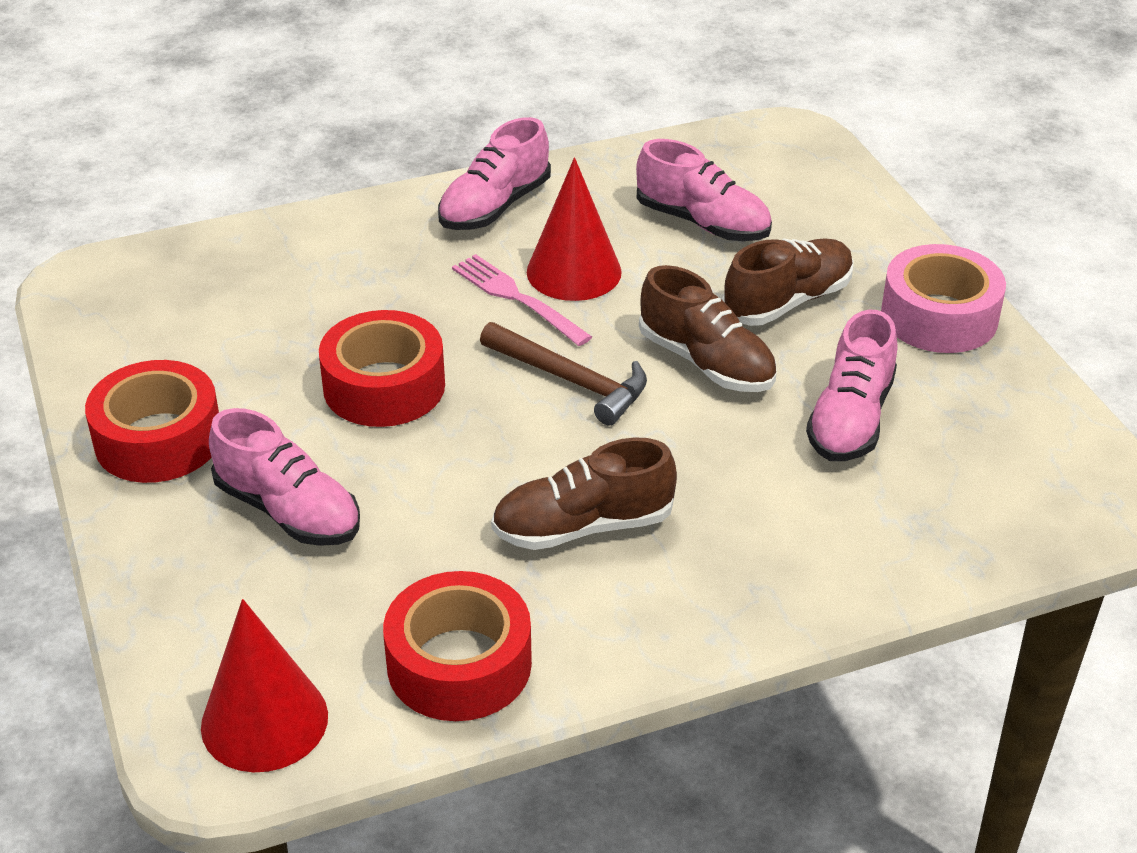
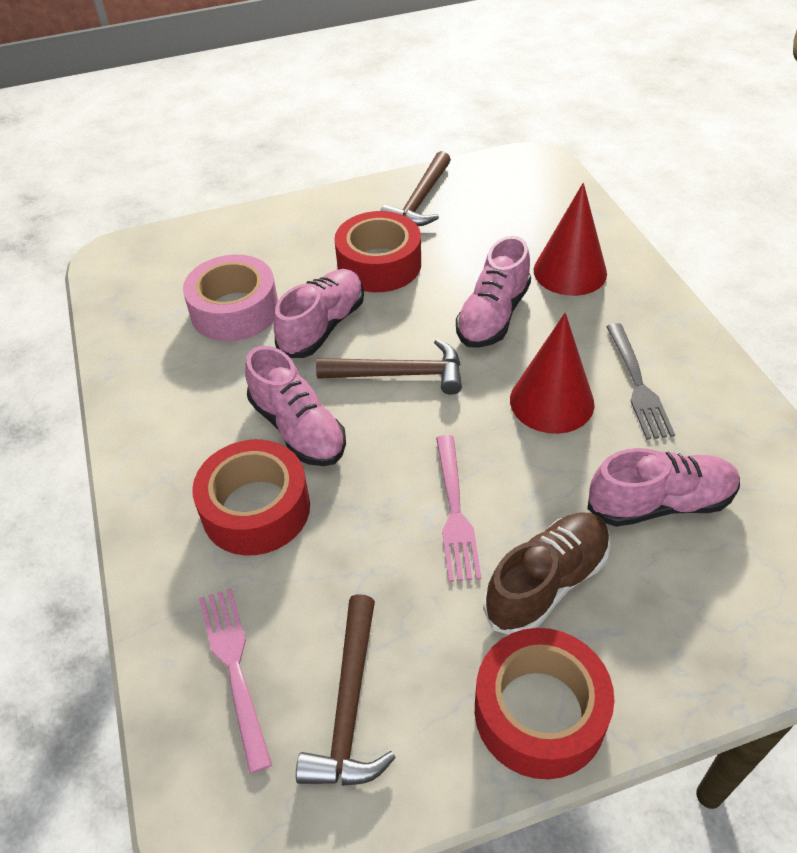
brown hammer: 1 -> 3
brown shoe: 3 -> 1
grey fork: 0 -> 1
pink fork: 1 -> 2

